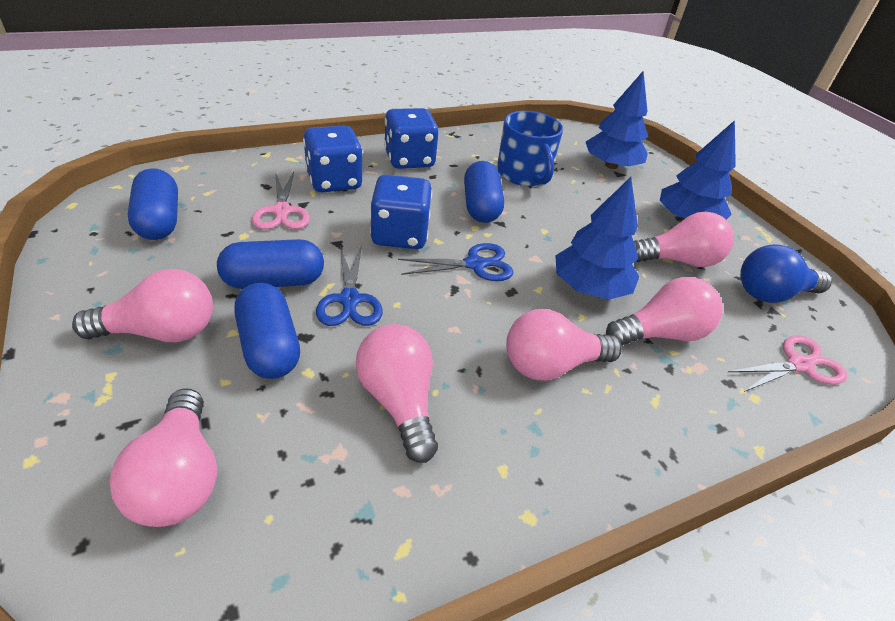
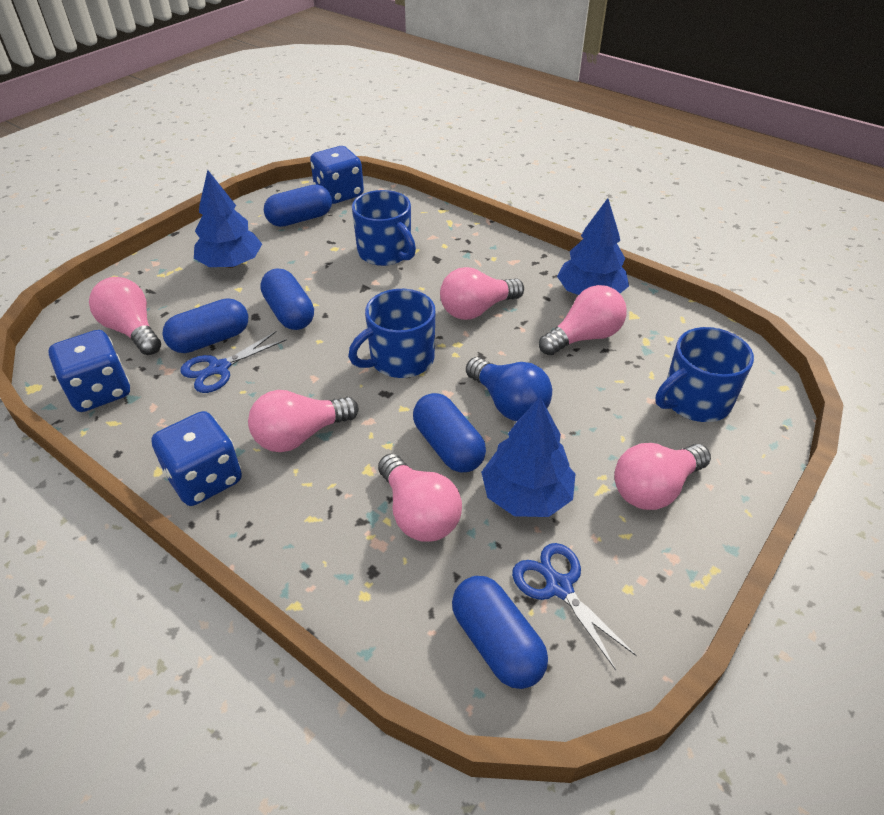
blue capsule: 4 -> 5
blue mug: 1 -> 3
pink scissors: 2 -> 0

